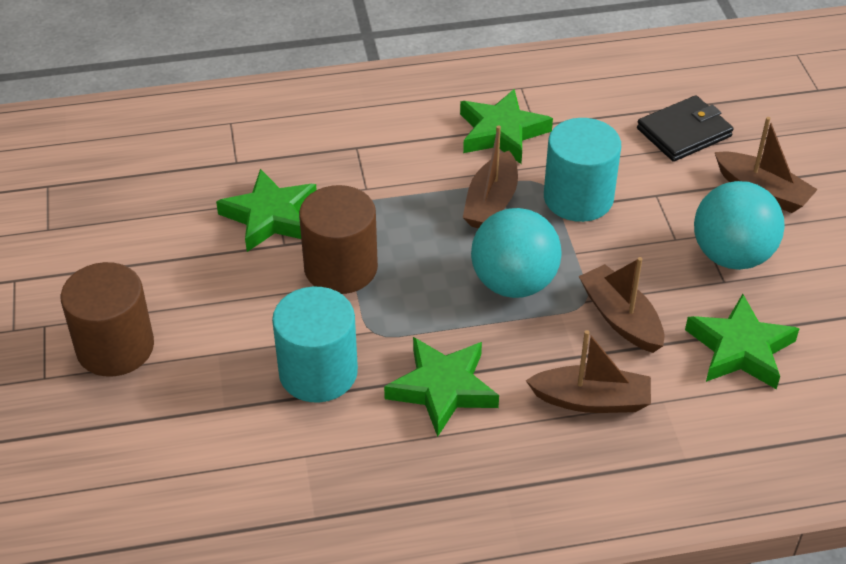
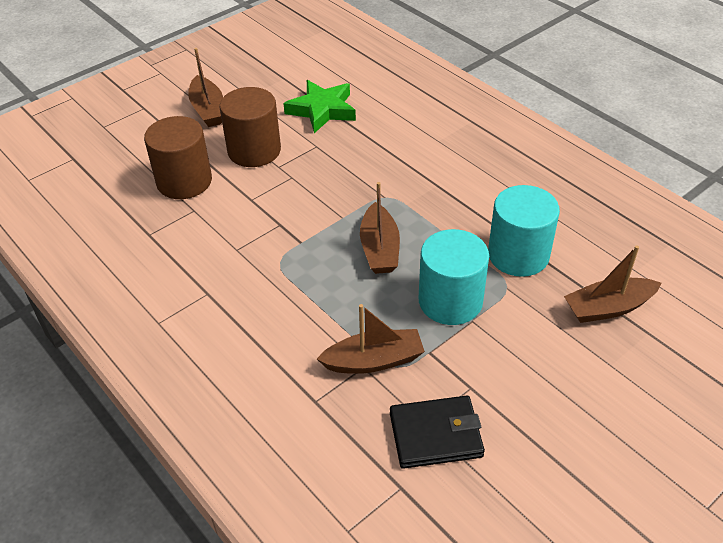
green star: 4 -> 1
turquoise ball: 2 -> 0

